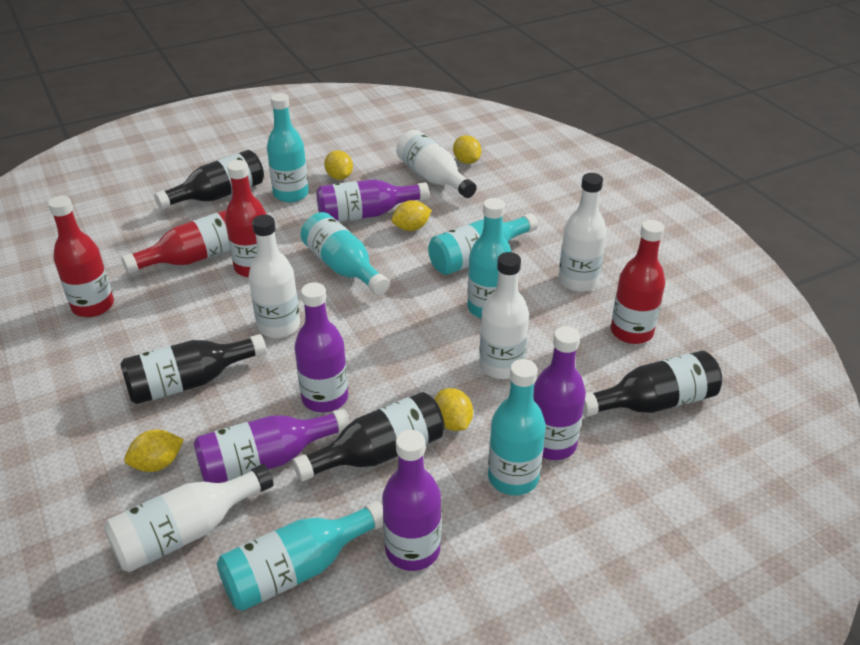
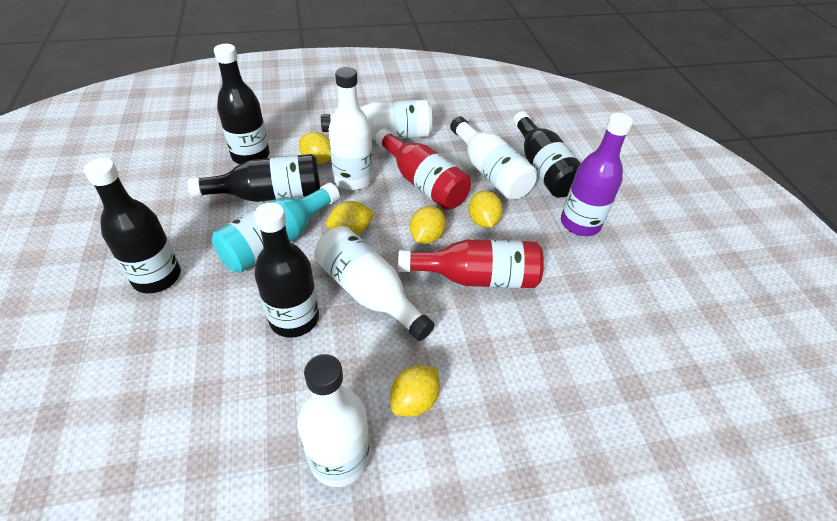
black bottle: 4 -> 5
purple bottle: 5 -> 1
red bottle: 4 -> 2
turquoise bottle: 6 -> 1

